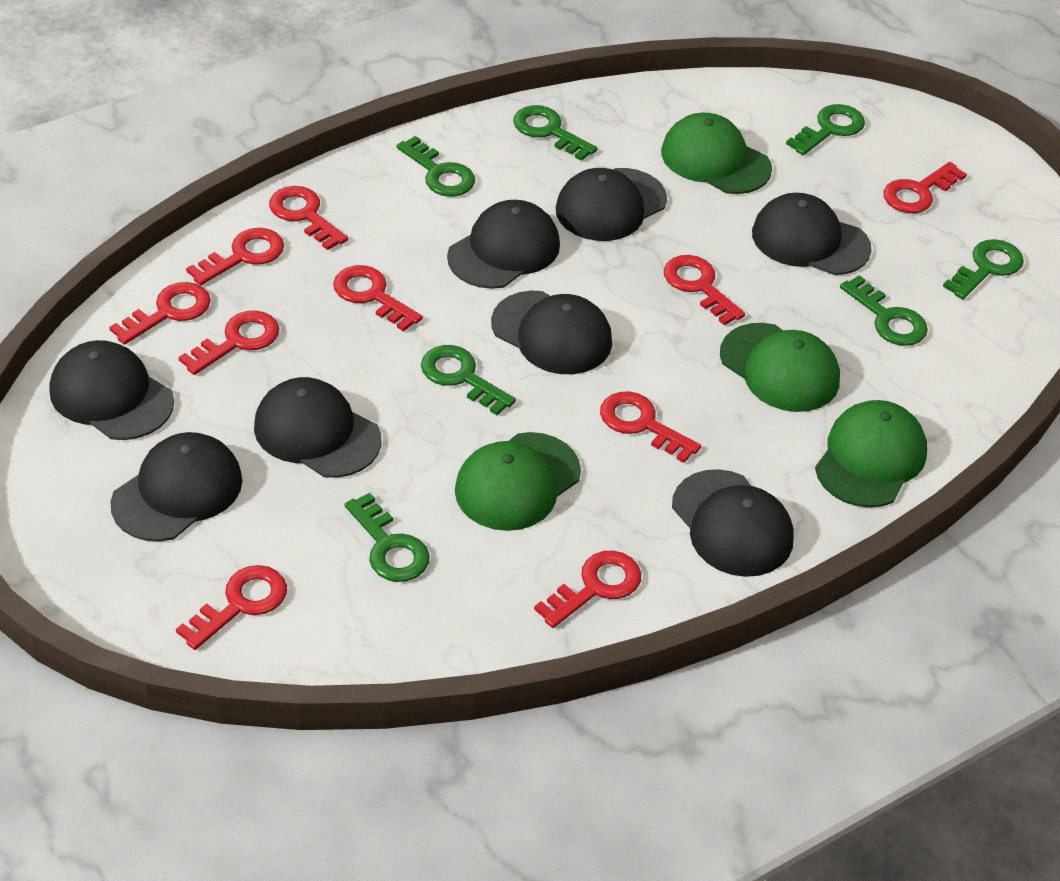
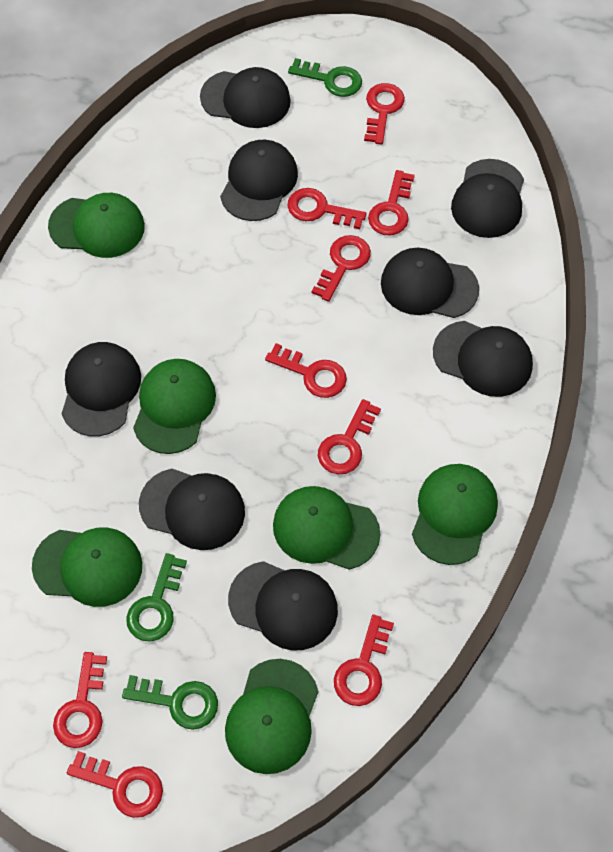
green cap: 4 -> 6
green key: 7 -> 3
red key: 10 -> 9

